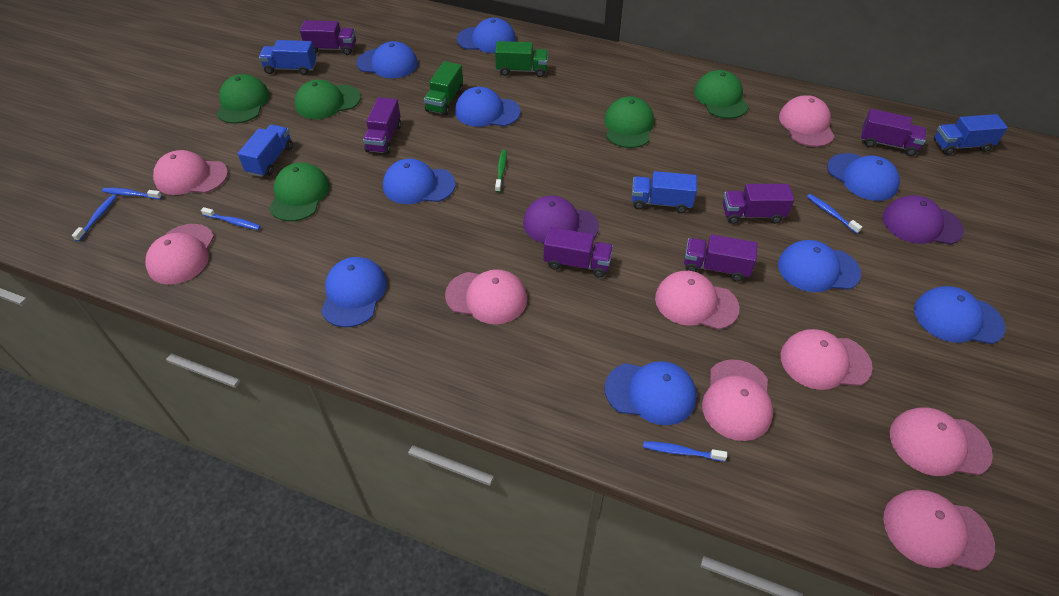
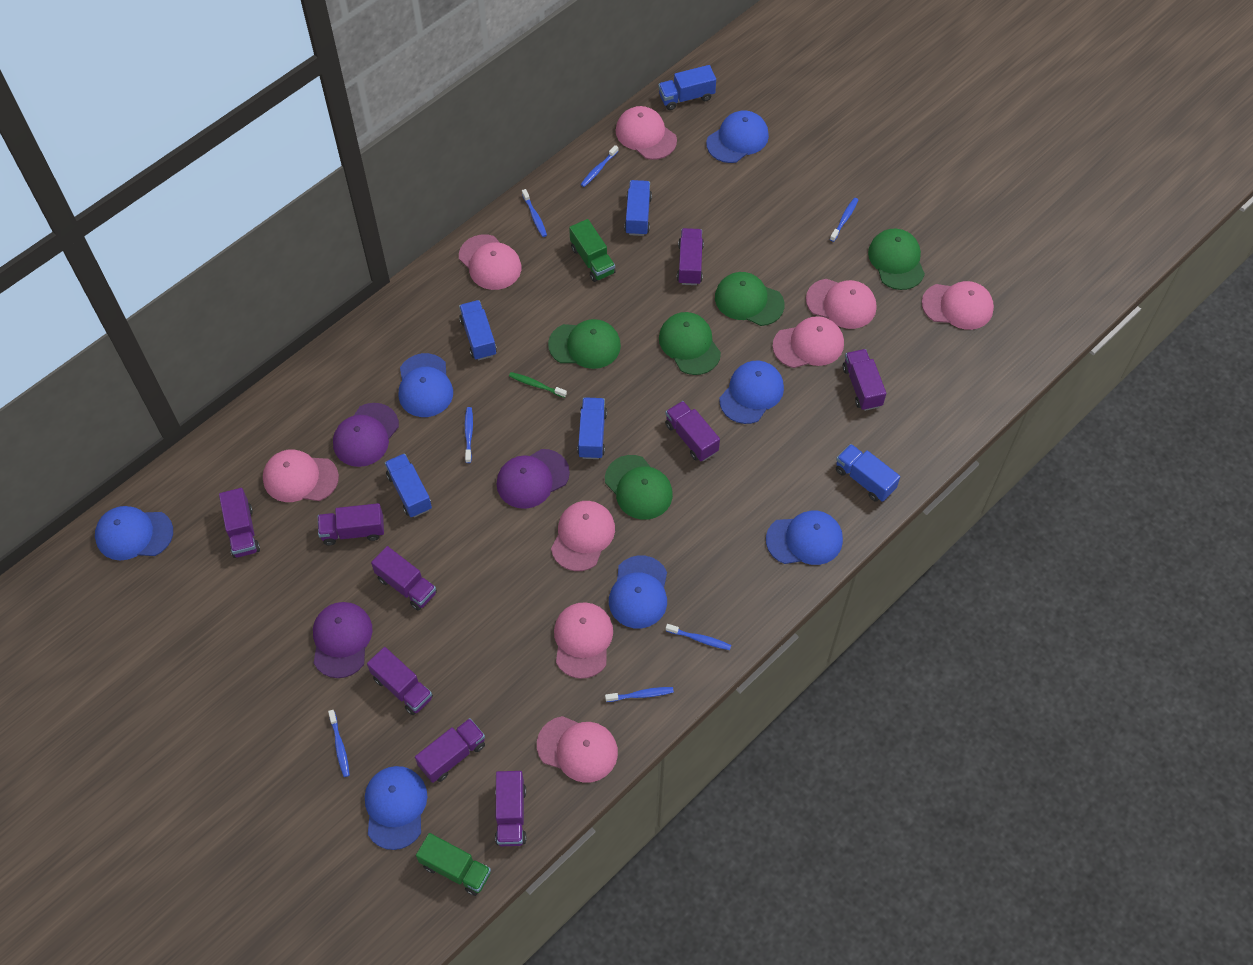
blue cap: 9 -> 7
blue toothbrush: 5 -> 7
blue truck: 4 -> 6
purple cap: 2 -> 3
purple truck: 6 -> 9

